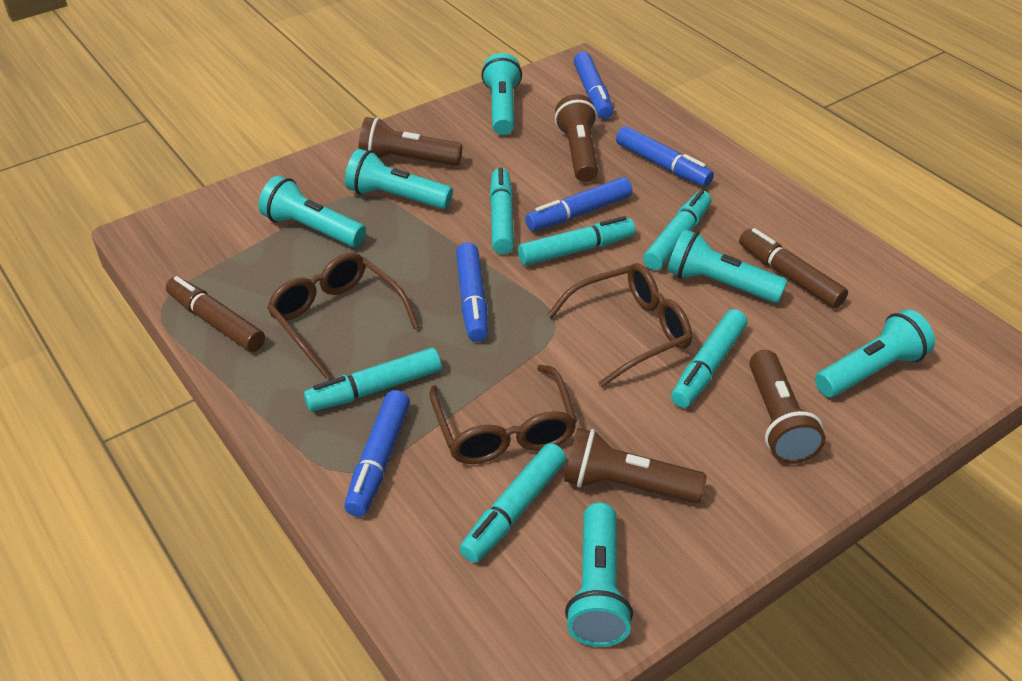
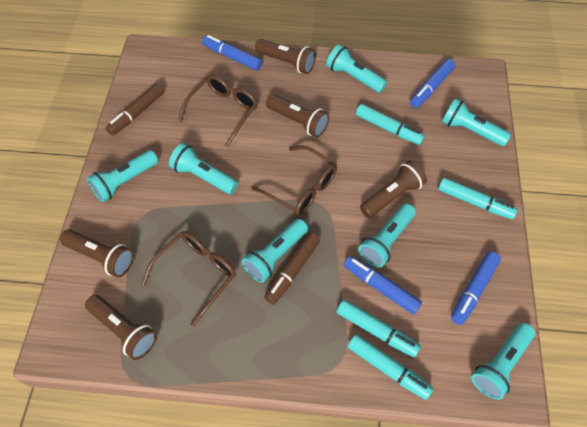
blue marker: 5 -> 4
brown flashlight: 4 -> 5
turquoise flashlight: 6 -> 7
turquoise marker: 6 -> 4

